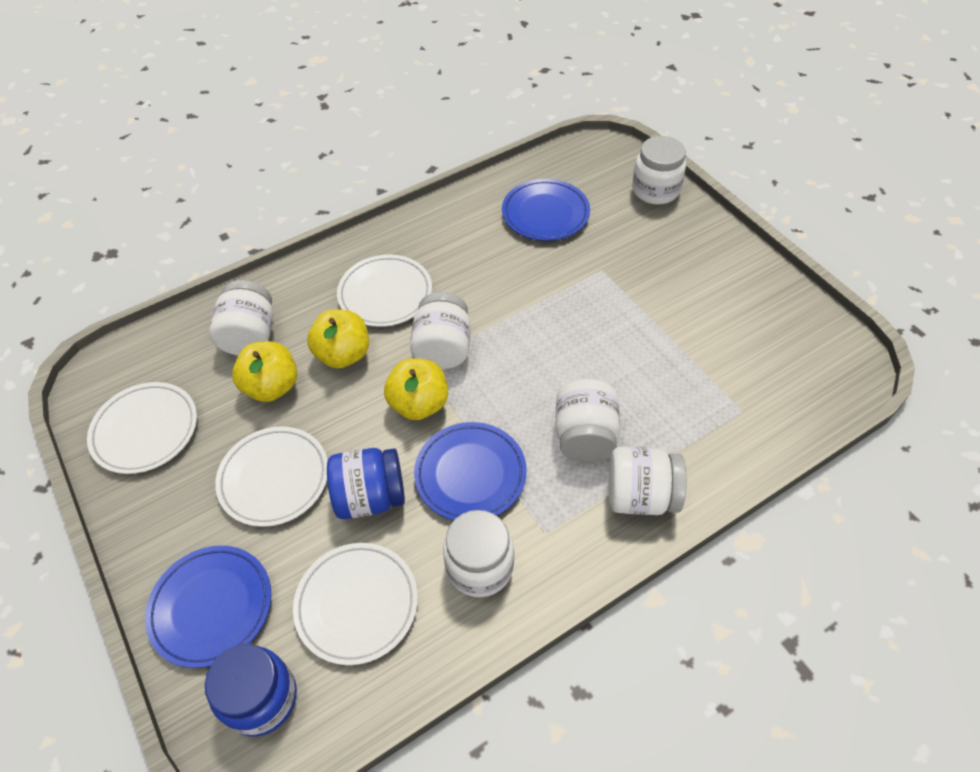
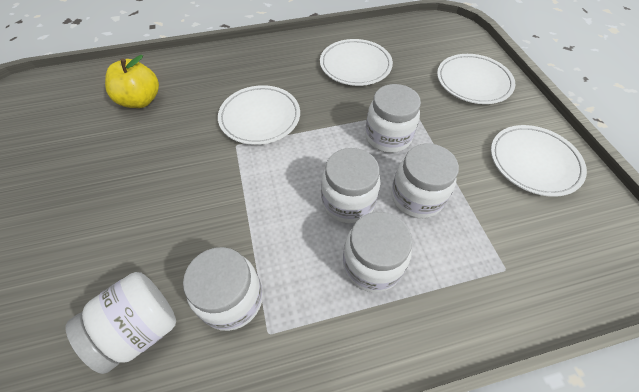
blue jar: 2 -> 0
blue plate: 3 -> 0
yellow apple: 3 -> 1

